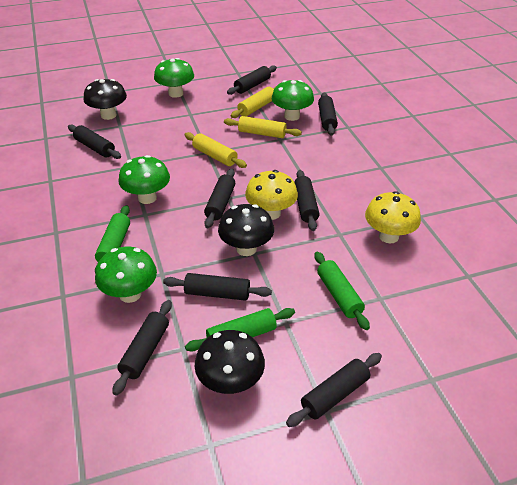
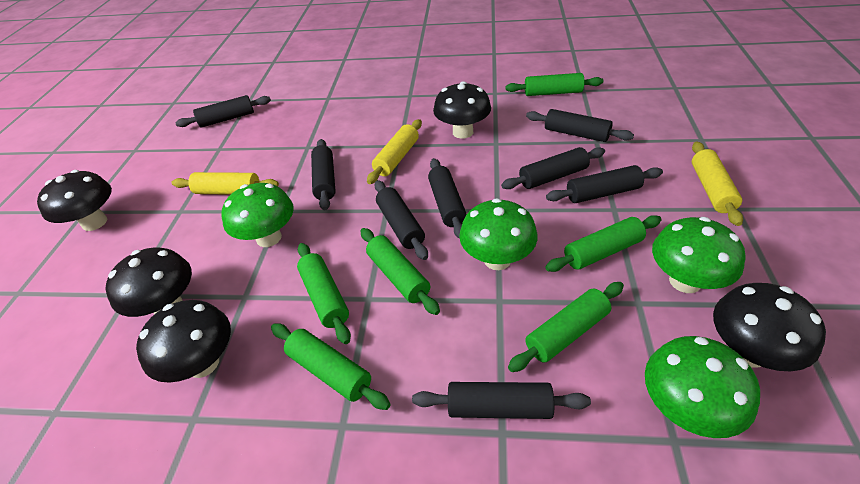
black mushroom: 3 -> 5
green rolling pin: 3 -> 6
yellow mushroom: 2 -> 0

